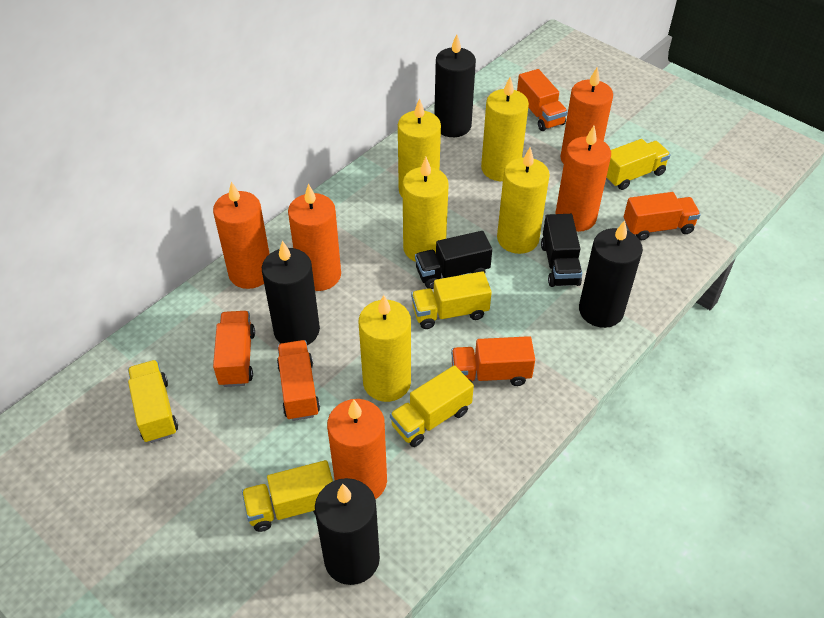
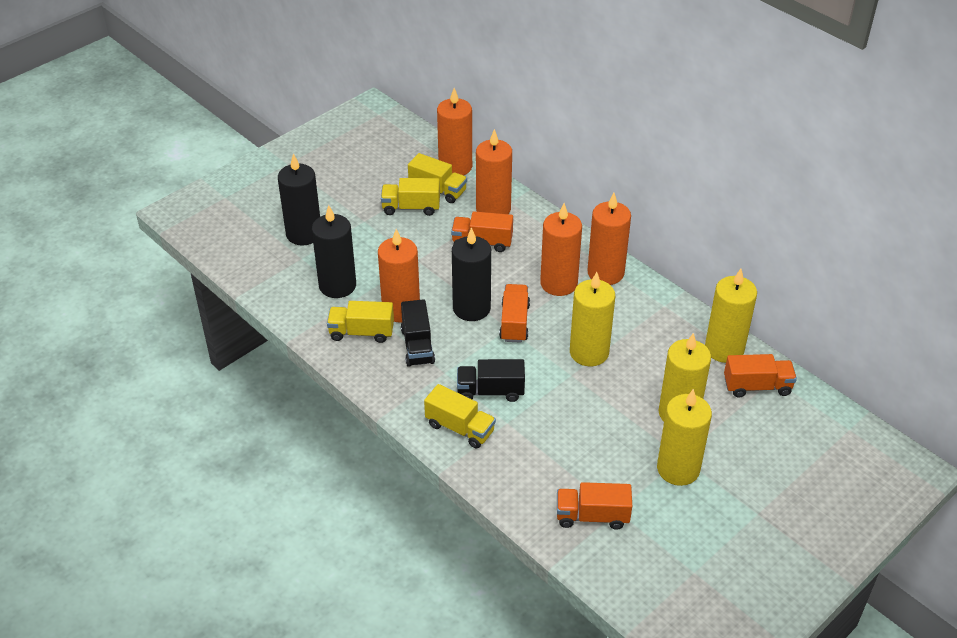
black candle: 4 -> 3
orange truck: 5 -> 4
yellow candle: 5 -> 4
yellow truck: 5 -> 4

